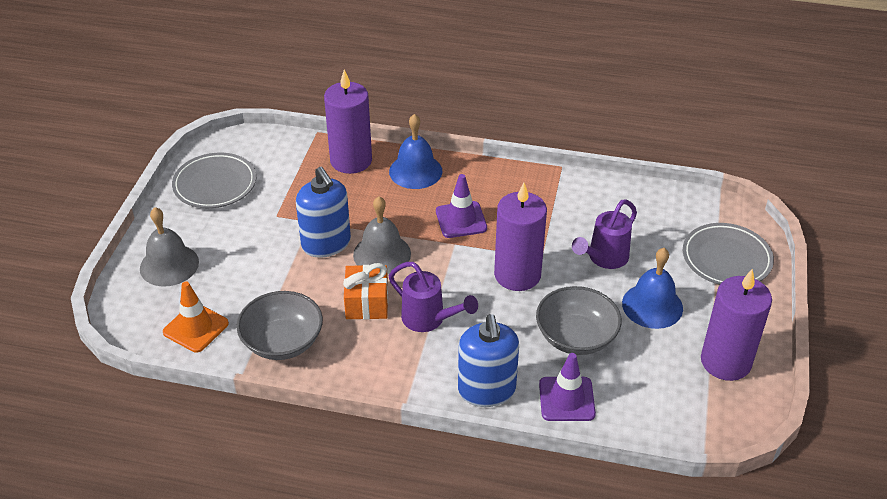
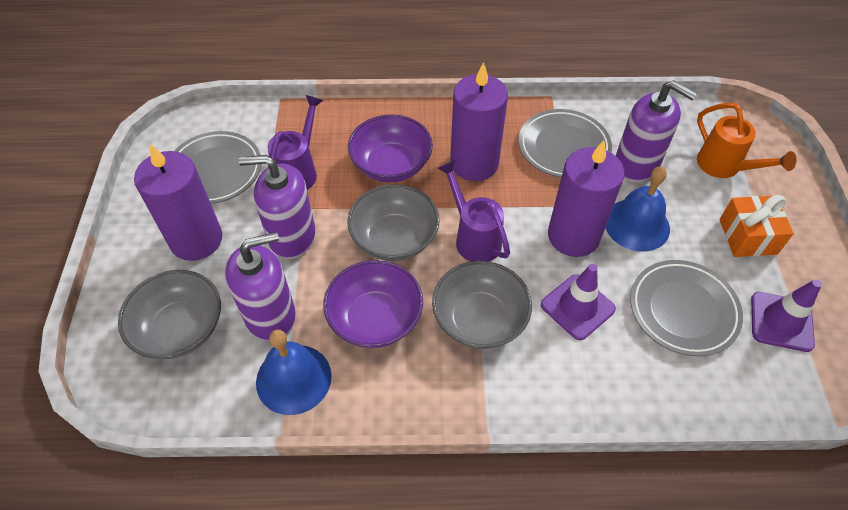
blue soap dispenser: 2 -> 0
grey bell: 2 -> 0
grey bowl: 2 -> 3
grey plate: 2 -> 3
orange traffic cone: 1 -> 0
orange watering can: 0 -> 1
purple bowl: 0 -> 2
purple soap dispenser: 0 -> 3

